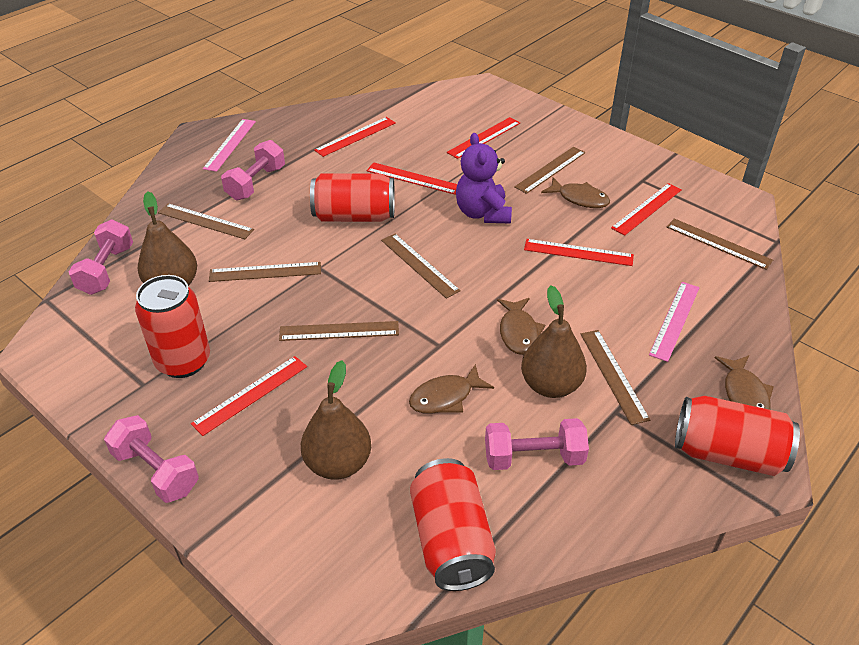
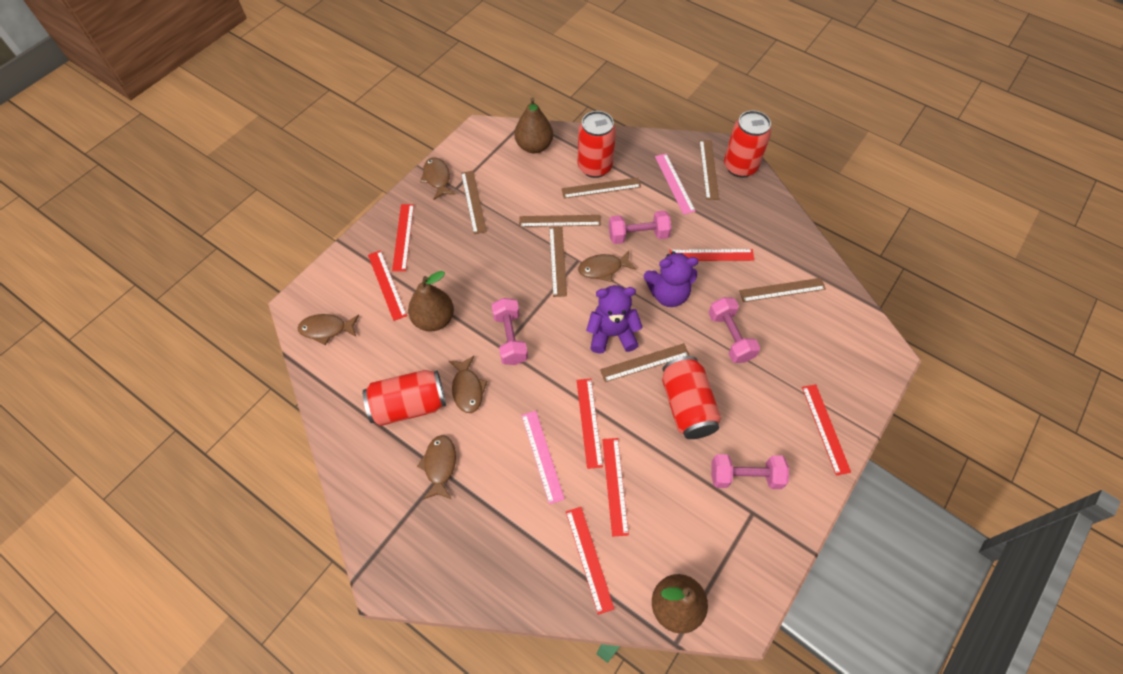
brown fish: 4 -> 5
purple teddy bear: 1 -> 2
red ruler: 6 -> 7

